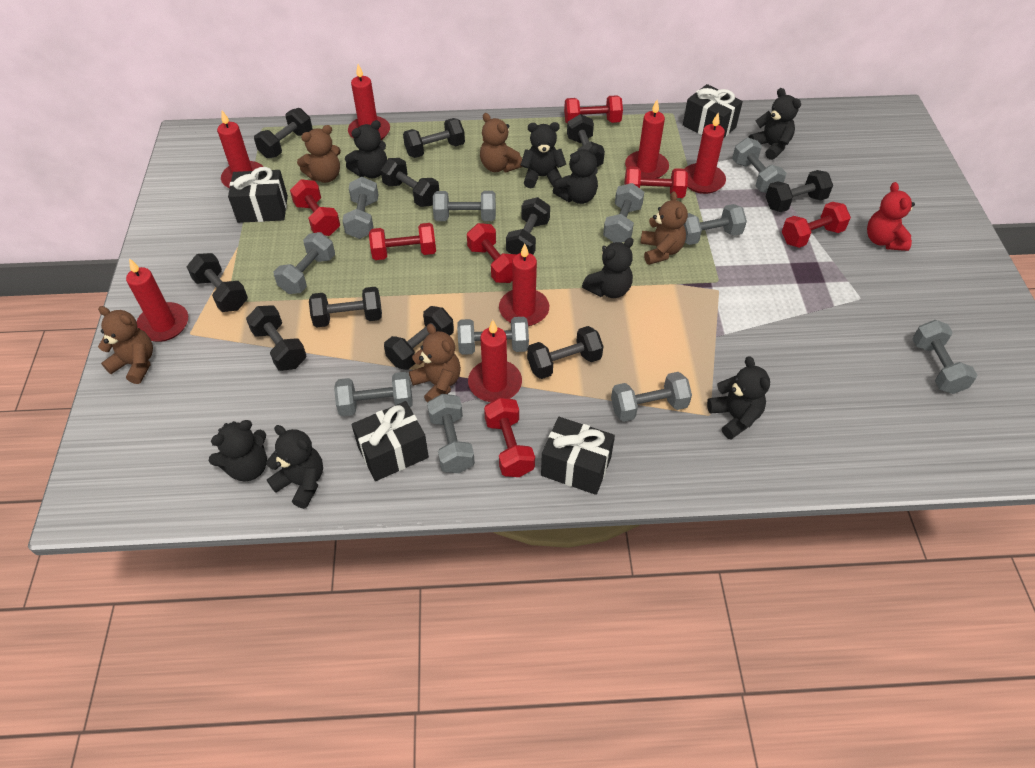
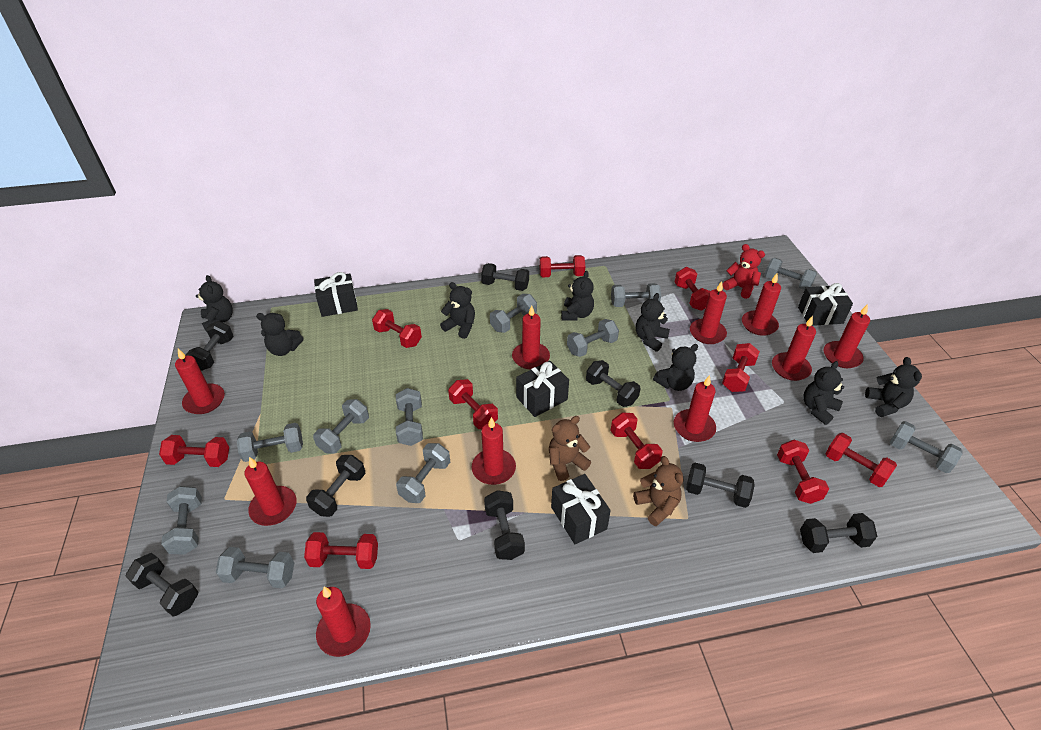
black dumbbell: 11 -> 8
brown teddy bear: 5 -> 2
red candle: 7 -> 10
red dumbbell: 7 -> 10

